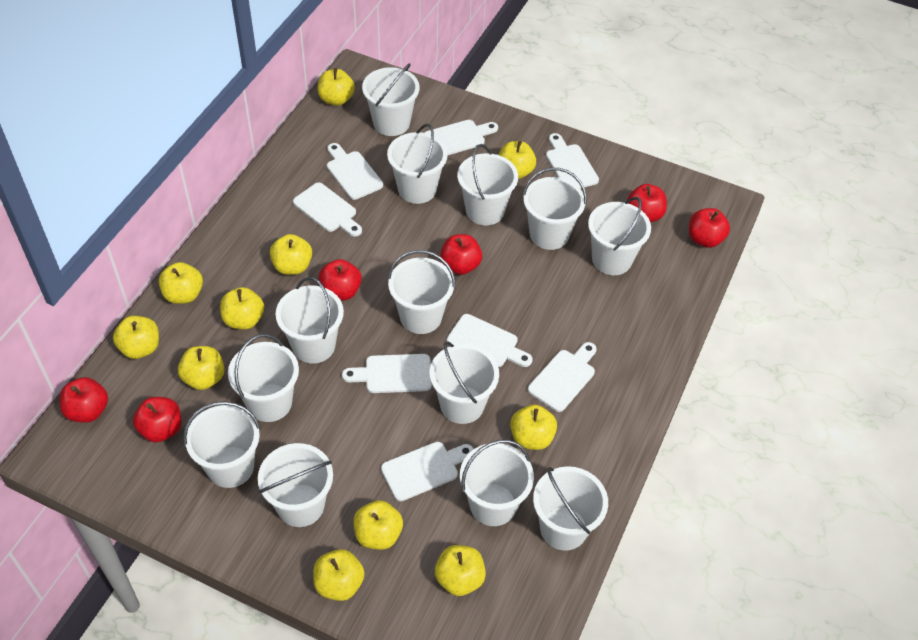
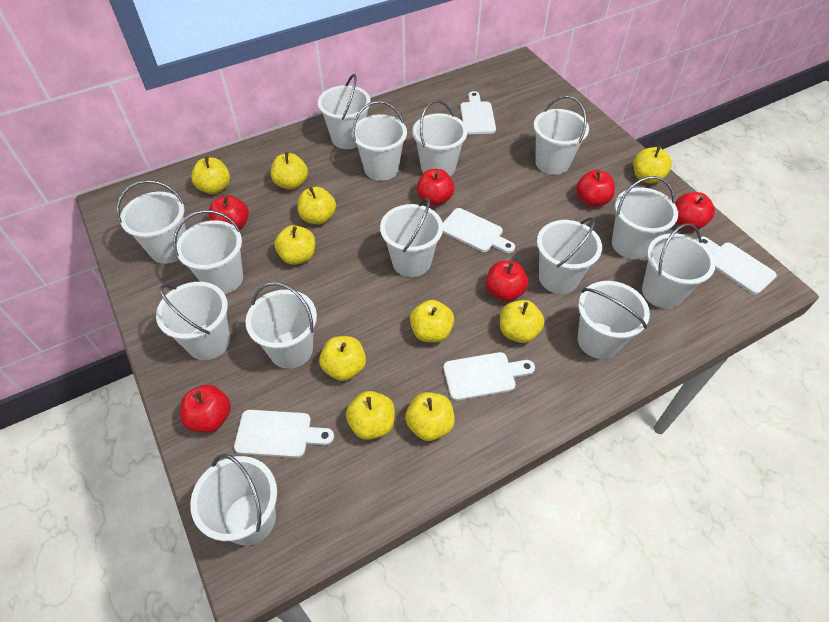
white bucket: 13 -> 14
white cutting board: 8 -> 5
yellow apple: 11 -> 10

